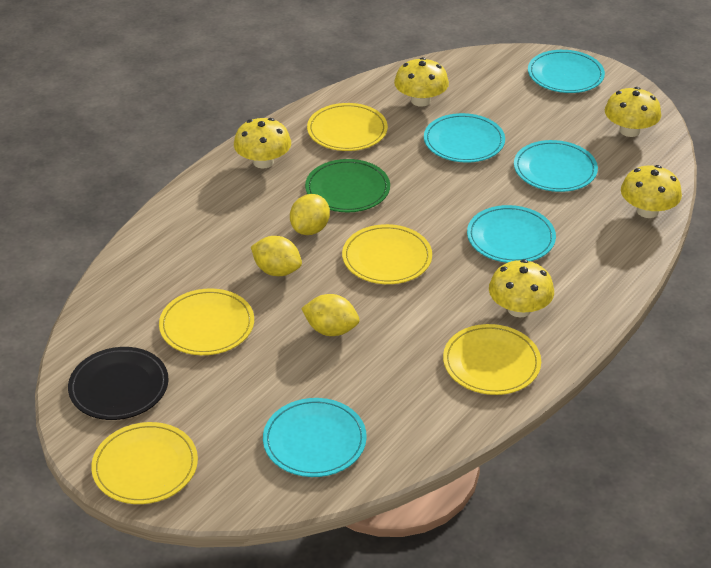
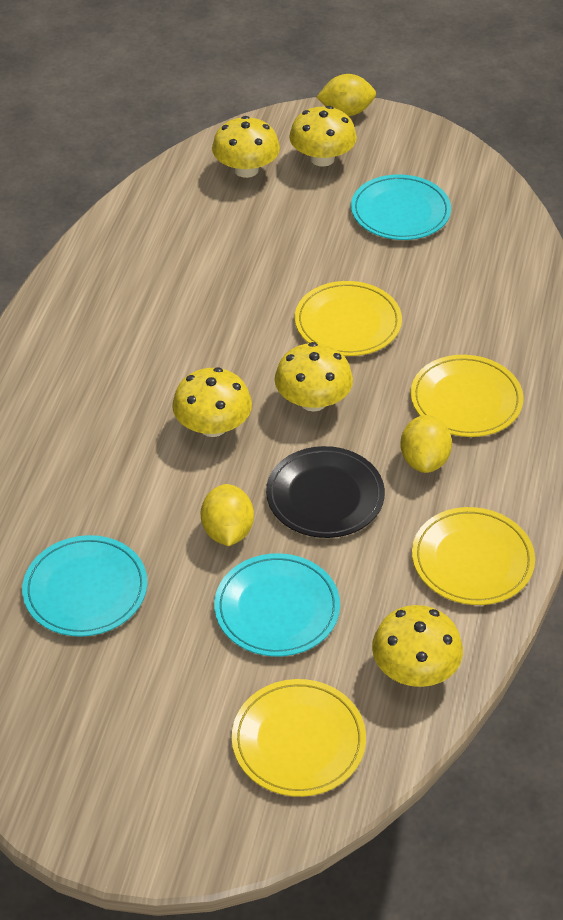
green plate: 1 -> 0
turquoise plate: 5 -> 3
yellow plate: 5 -> 4

